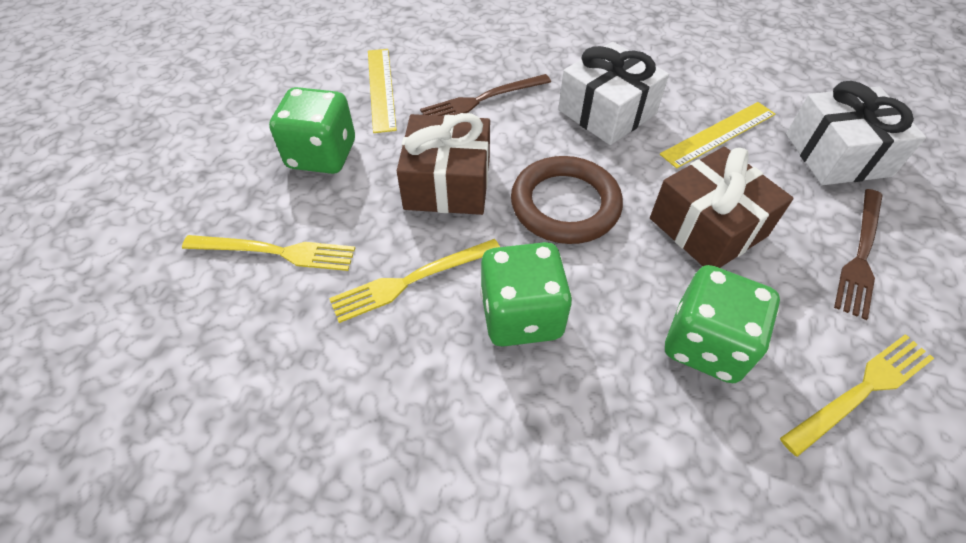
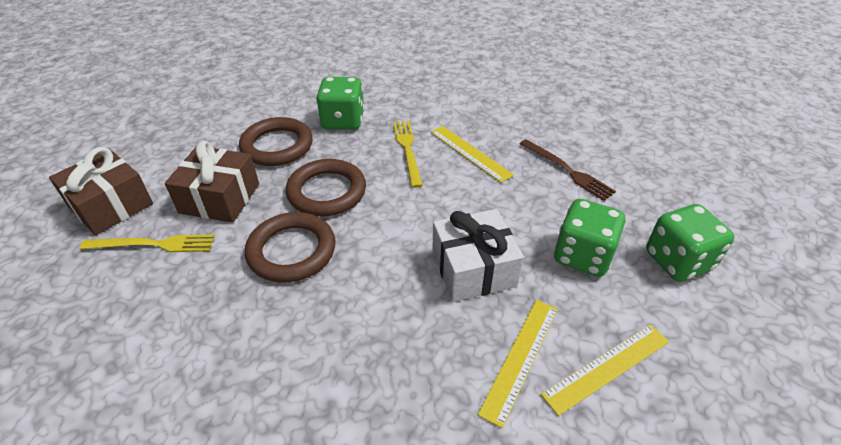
brown fork: 2 -> 1
brown ring: 1 -> 3
white gift: 2 -> 1
yellow fork: 3 -> 2
yellow ruler: 2 -> 3

